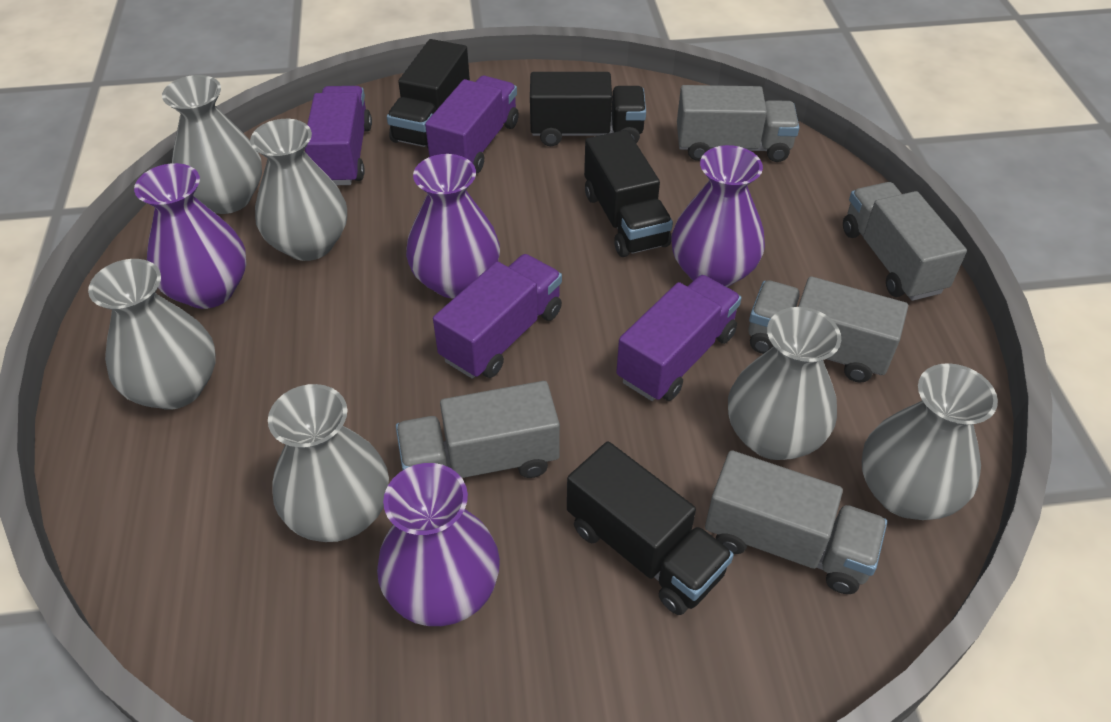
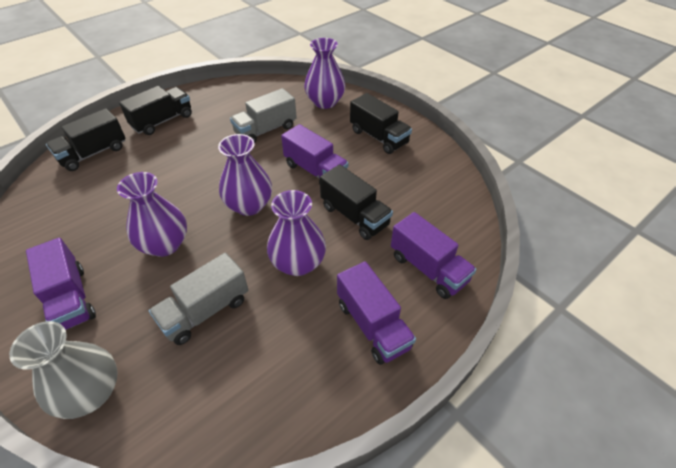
grey truck: 5 -> 2
grey vase: 6 -> 1

